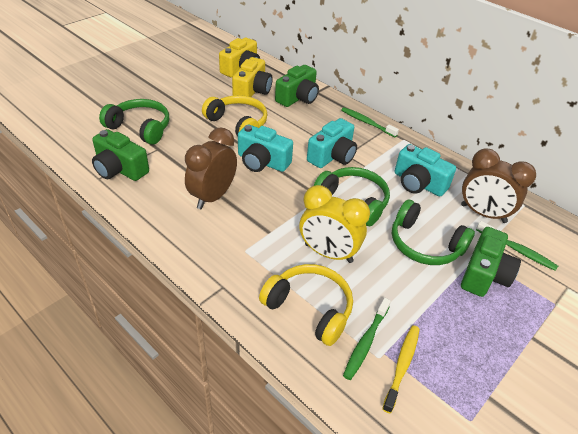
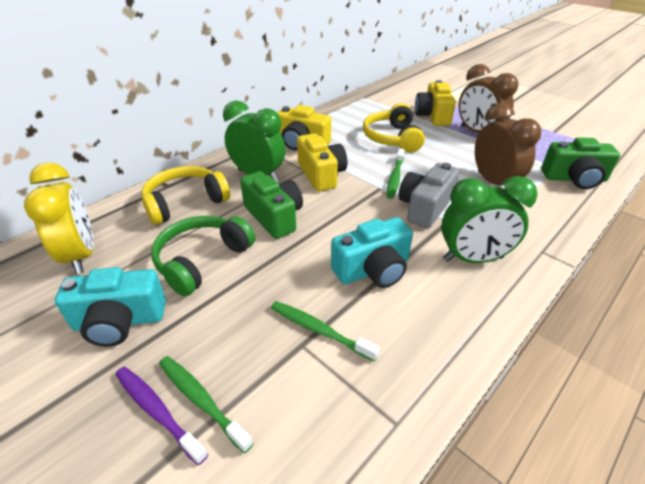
green camera: 3 -> 2
green clock: 0 -> 2
green headphones: 3 -> 1
grey camera: 0 -> 1
purple toothbrush: 0 -> 1
turquoise camera: 3 -> 2
yellow camera: 2 -> 3
yellow toothbrush: 1 -> 0

